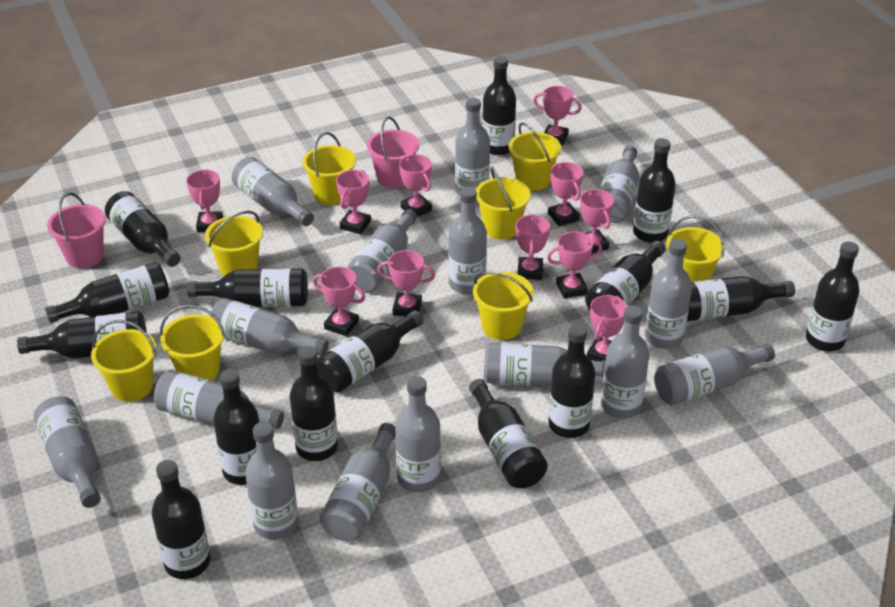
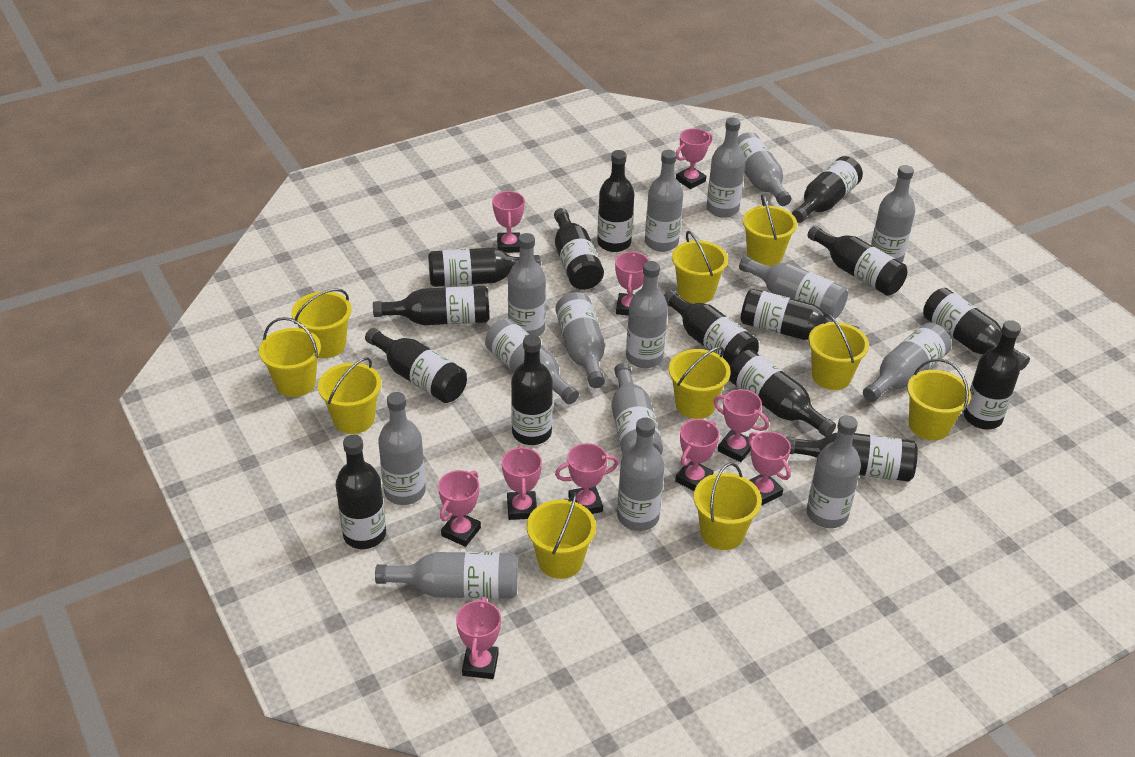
pink bucket: 2 -> 0
pink trophy: 11 -> 10
yellow bucket: 8 -> 10

